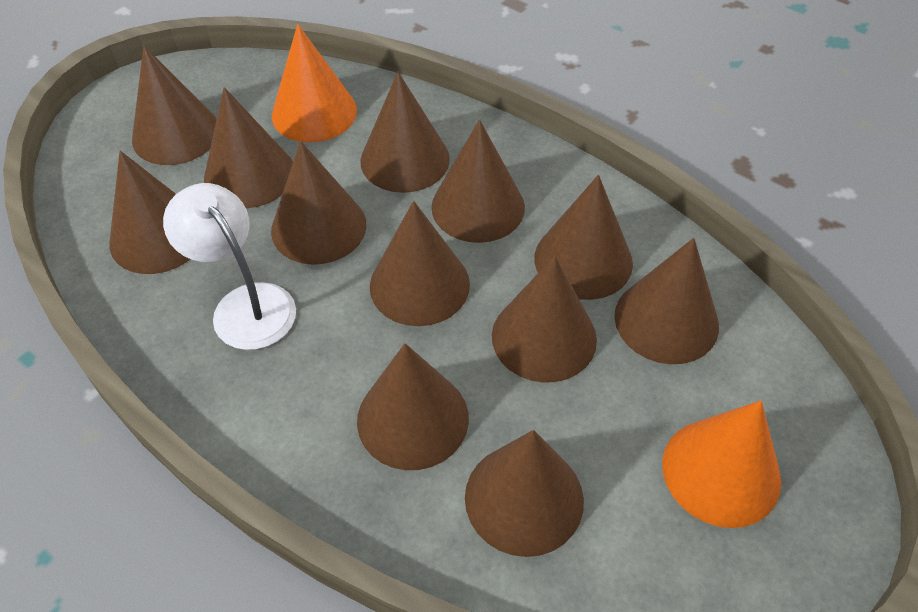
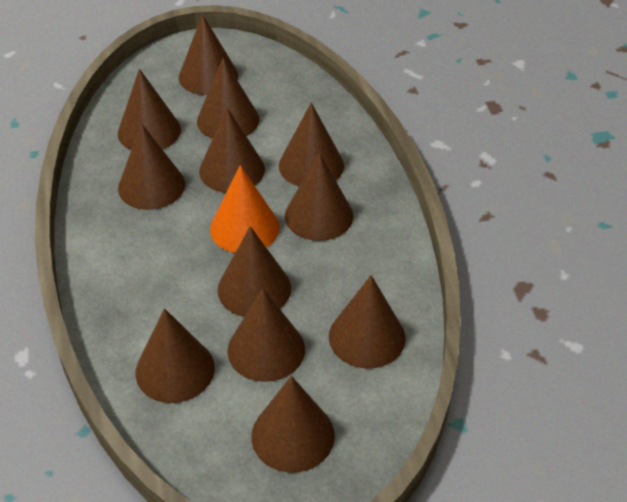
orange cone: 2 -> 1
white lamp: 1 -> 0

